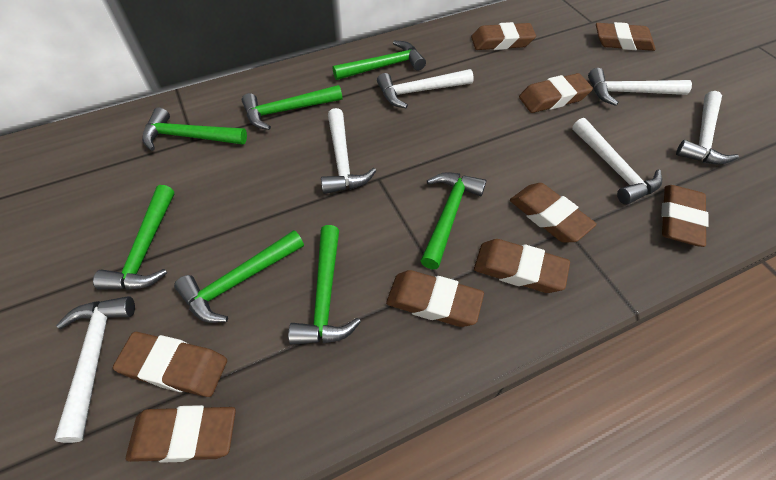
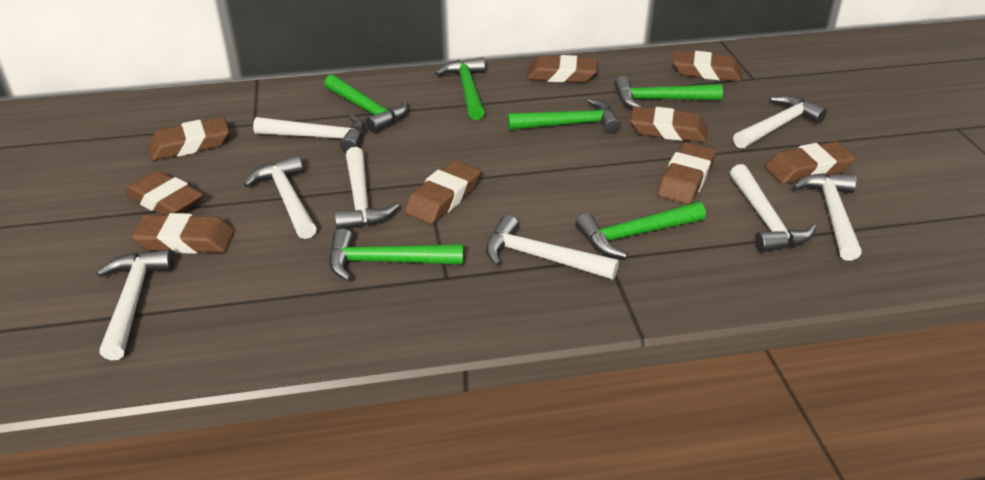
green hammer: 7 -> 6
white hammer: 6 -> 8

